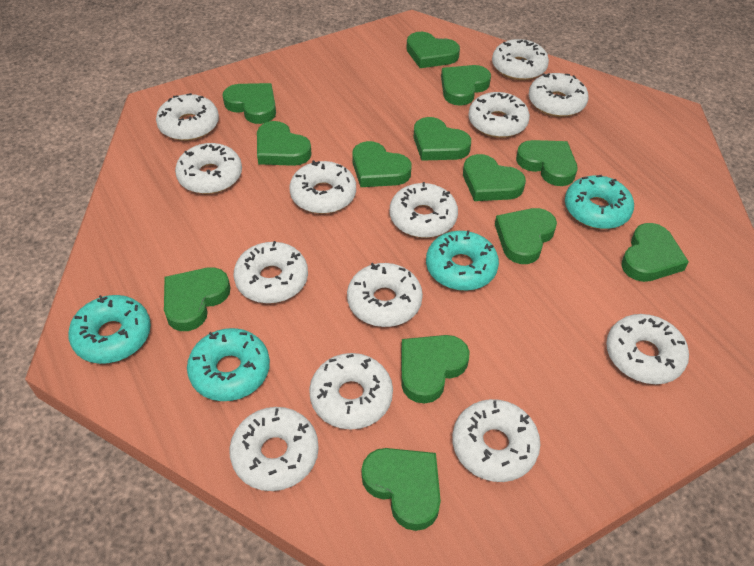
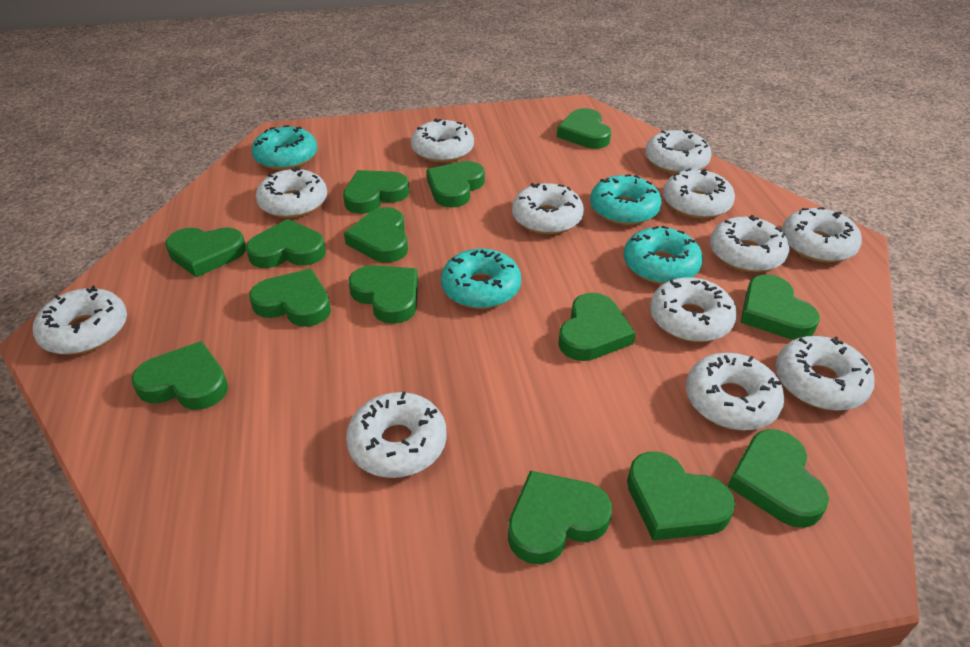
green heart: 13 -> 14
white donut: 13 -> 12

